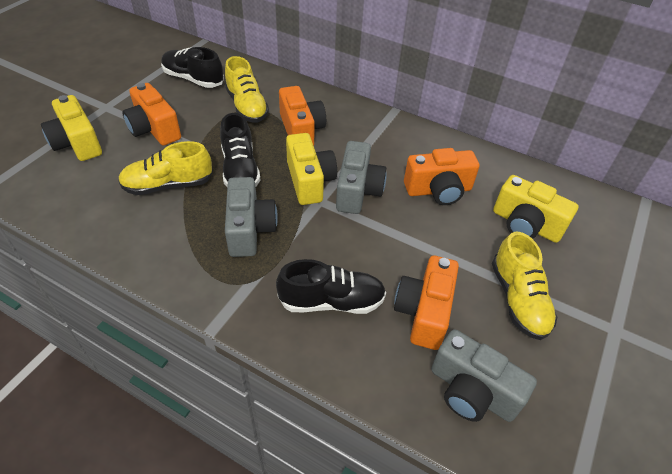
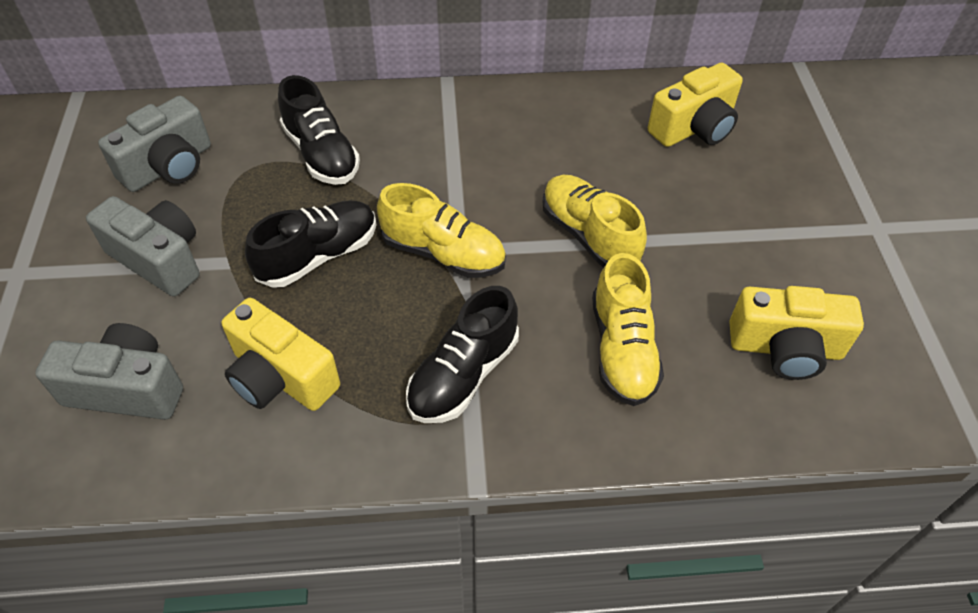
orange camera: 4 -> 0

